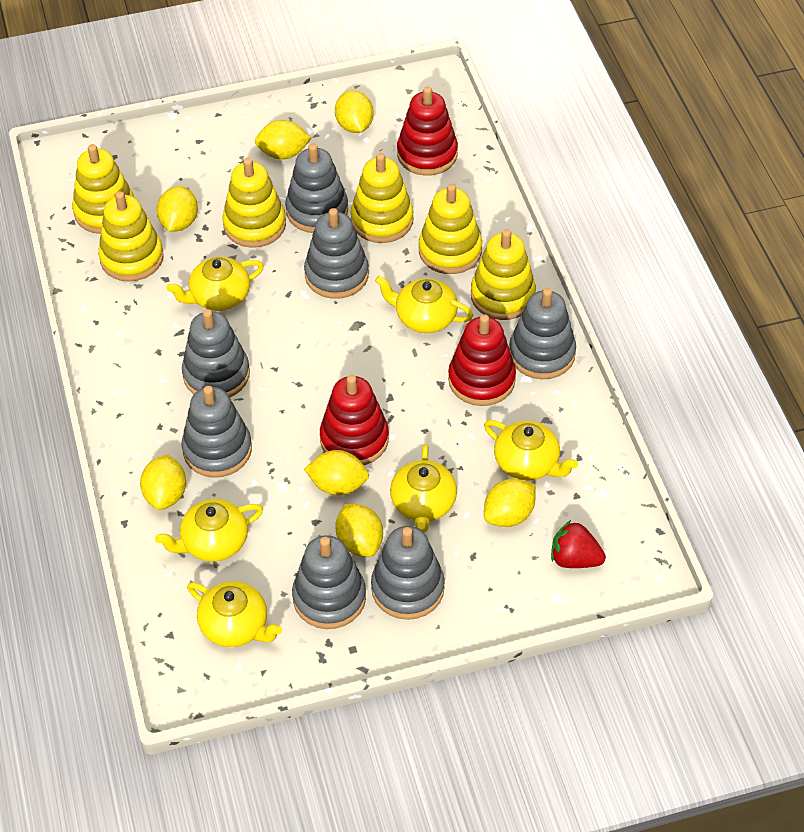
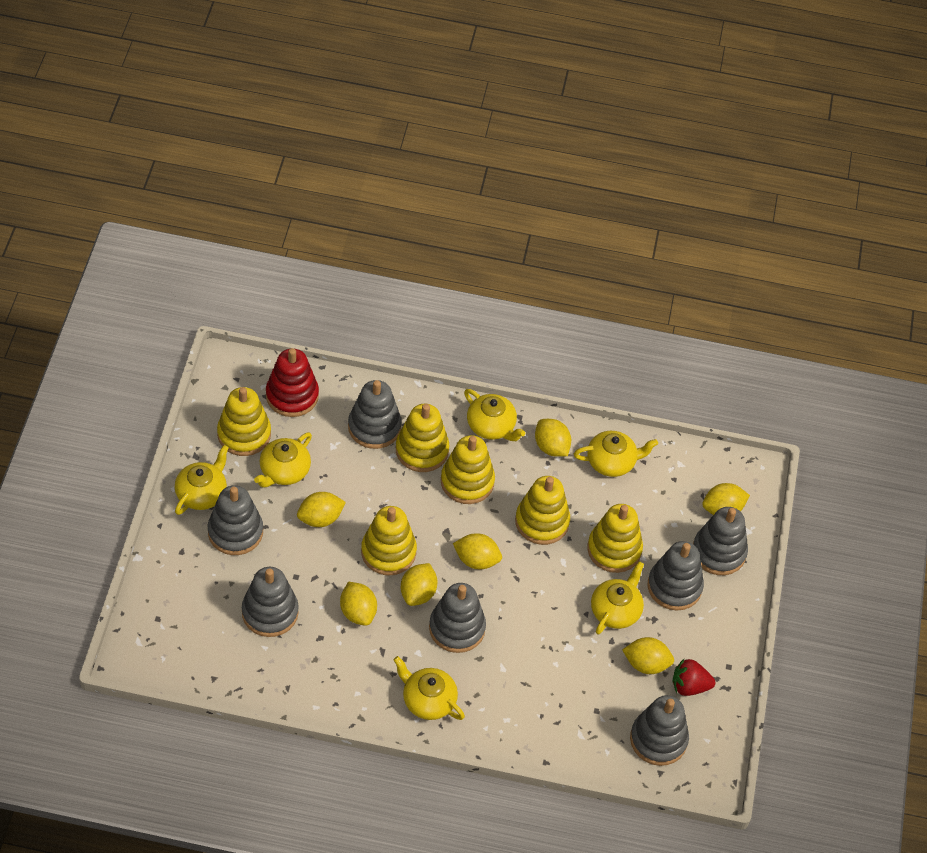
red stacking toy: 3 -> 1

